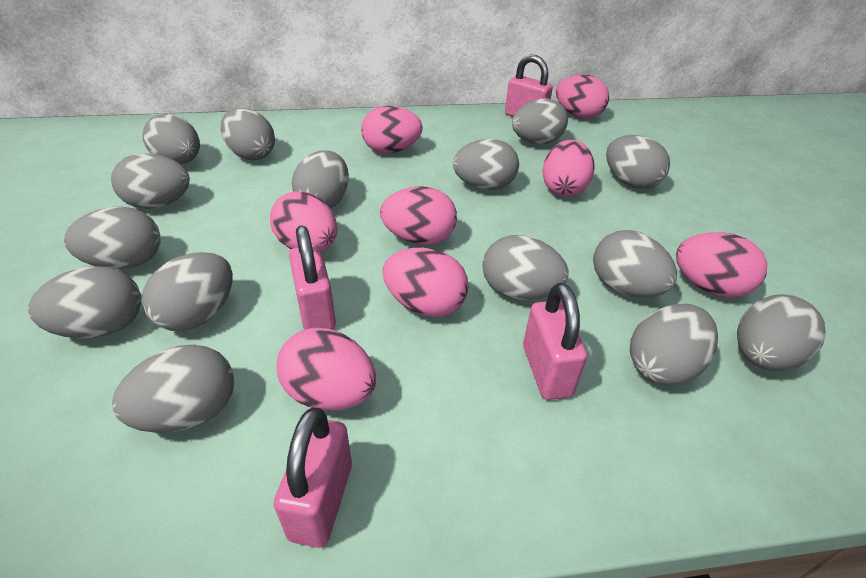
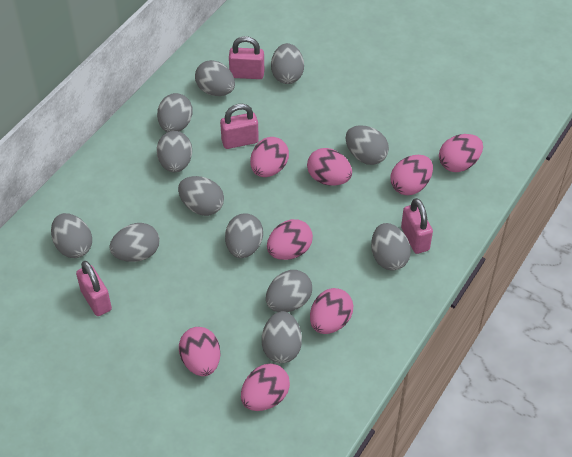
grey egg: 15 -> 12

